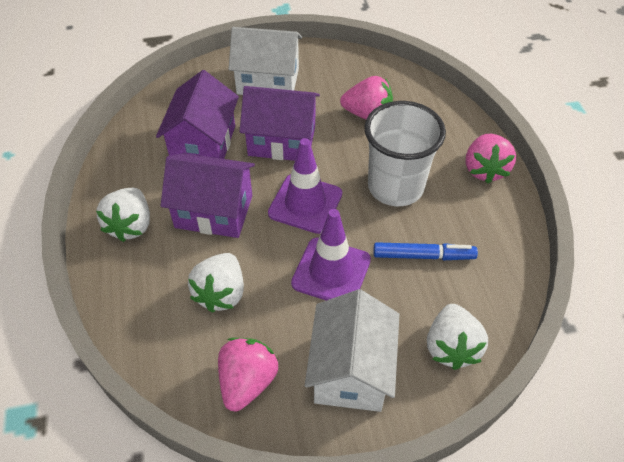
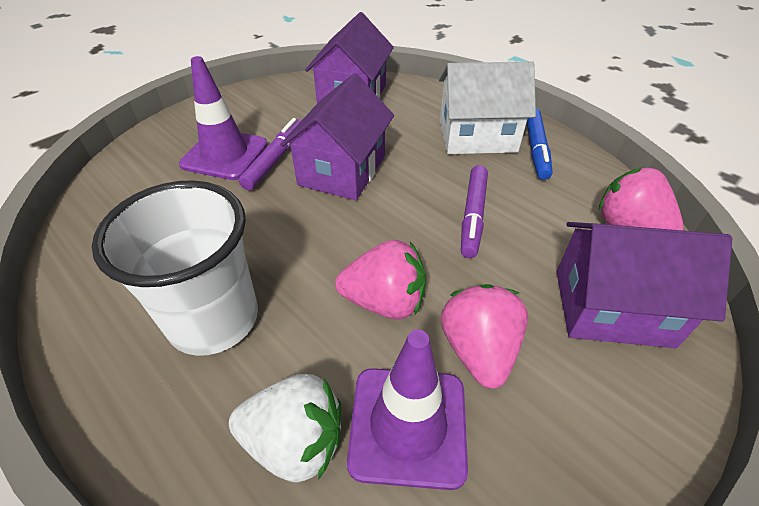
purple marker: 0 -> 2
white house: 2 -> 1
white strawberry: 3 -> 1

